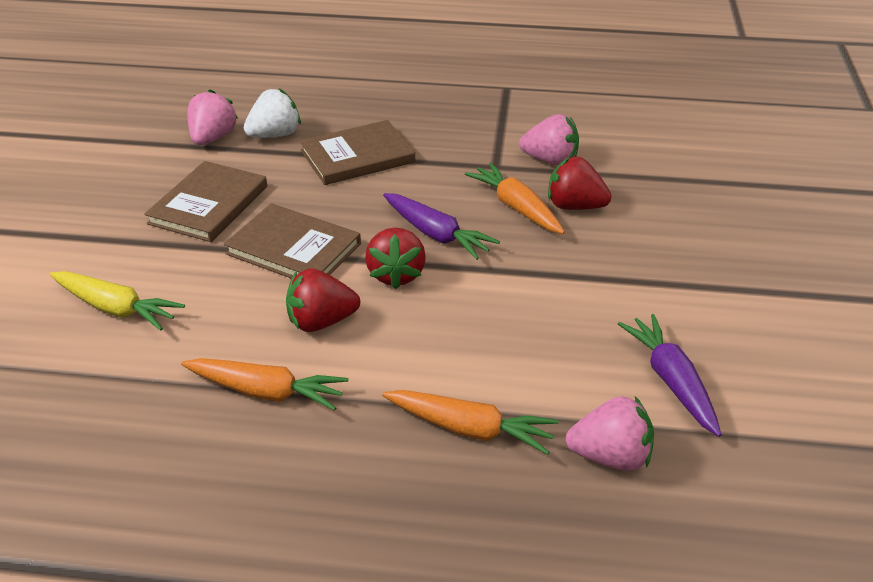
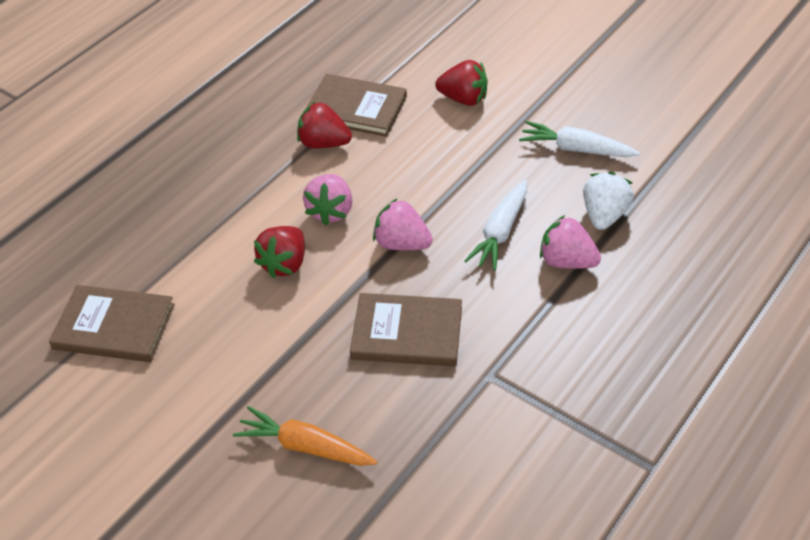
orange carrot: 3 -> 1
purple carrot: 2 -> 0
white carrot: 0 -> 2
yellow carrot: 1 -> 0

